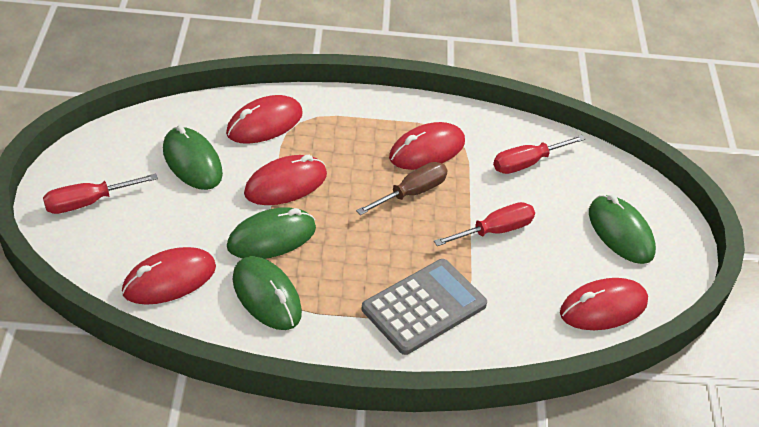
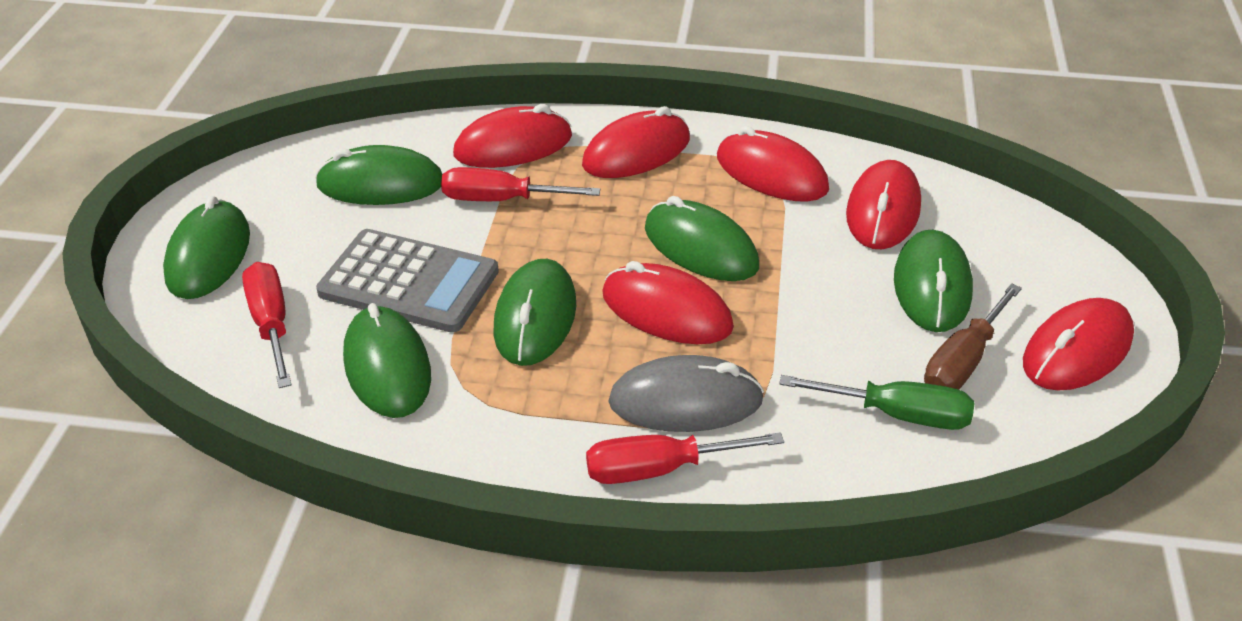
green mouse: 4 -> 6
green screwdriver: 0 -> 1
grey mouse: 0 -> 1
red mouse: 5 -> 6

